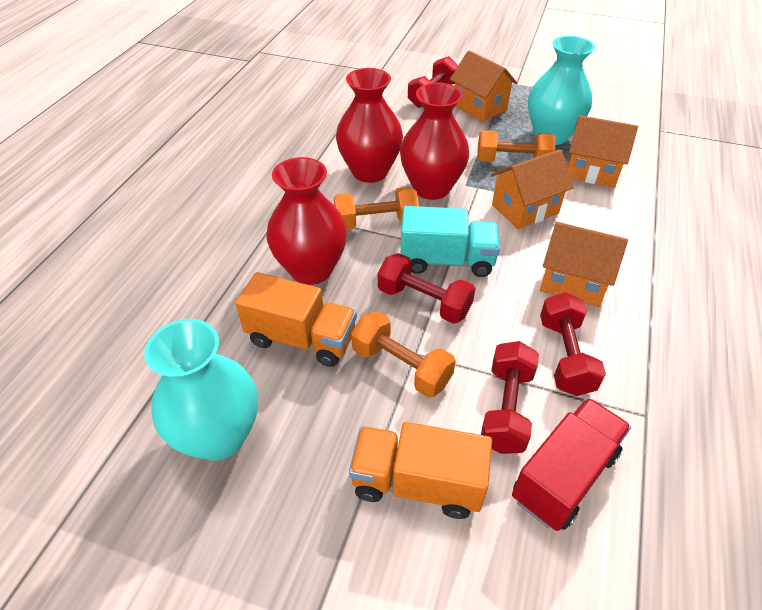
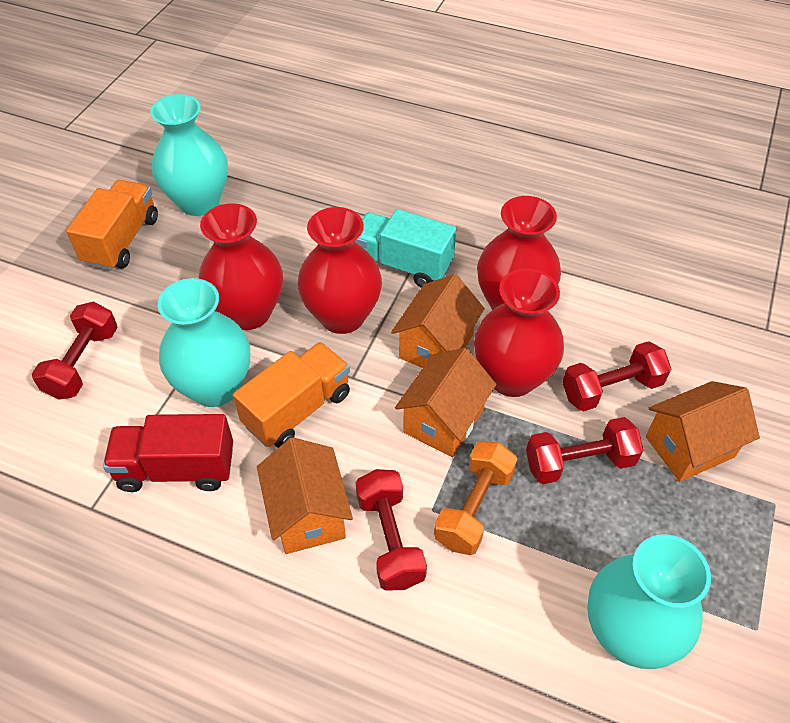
orange dumbbell: 3 -> 1
red vase: 3 -> 4
turquoise vase: 2 -> 3

